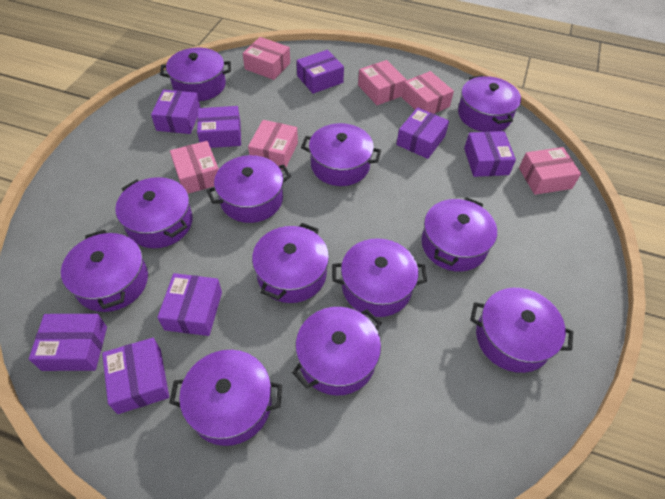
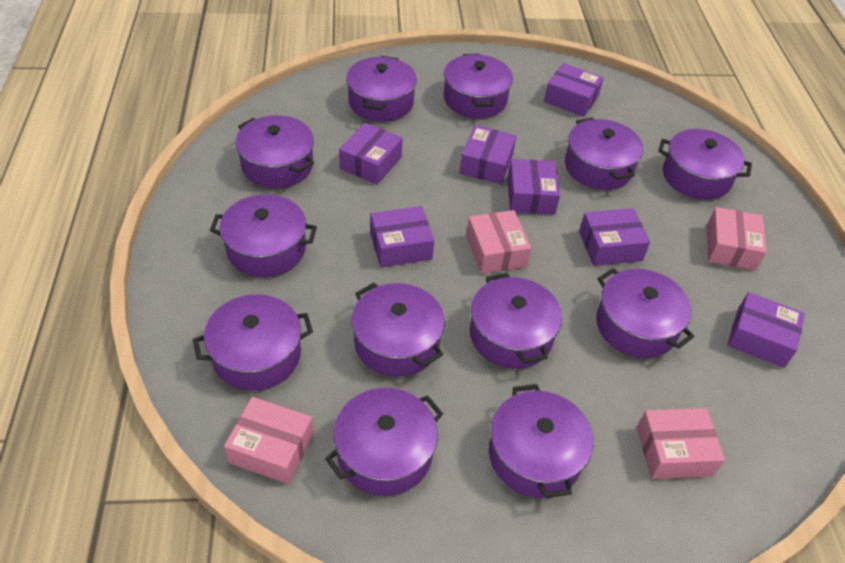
pink box: 6 -> 4
purple box: 8 -> 7

